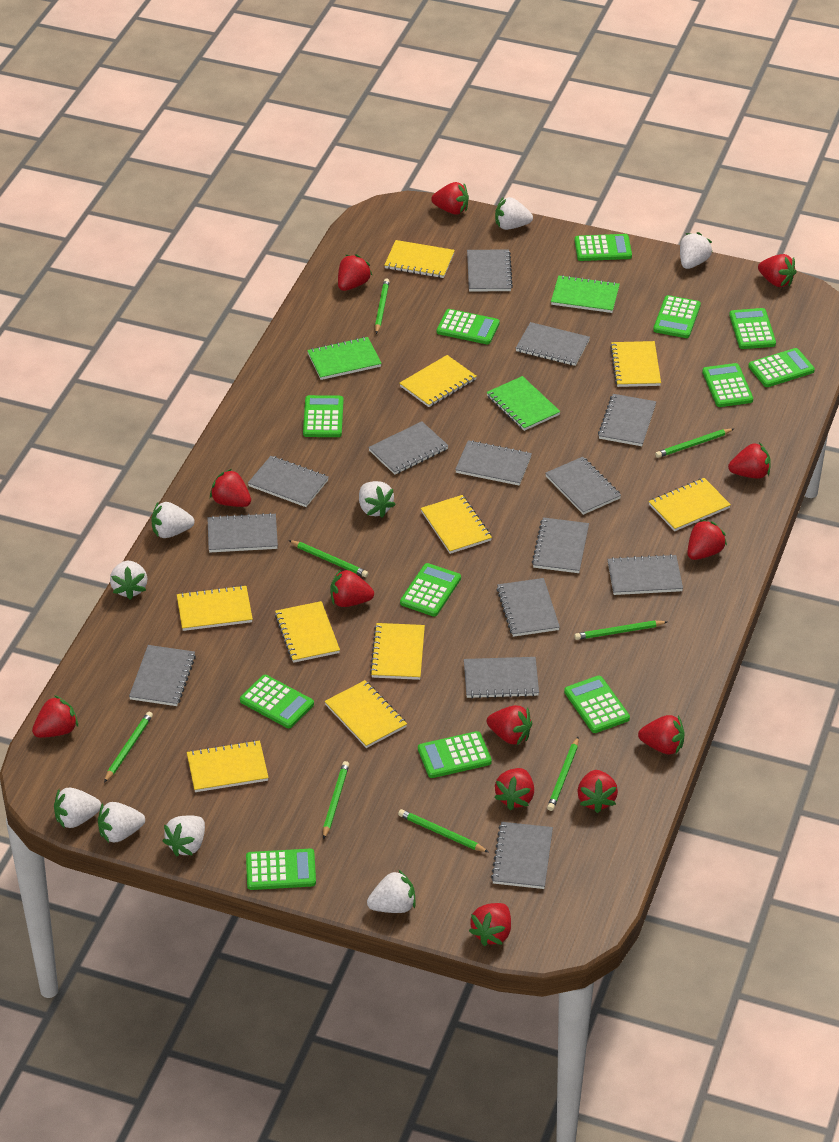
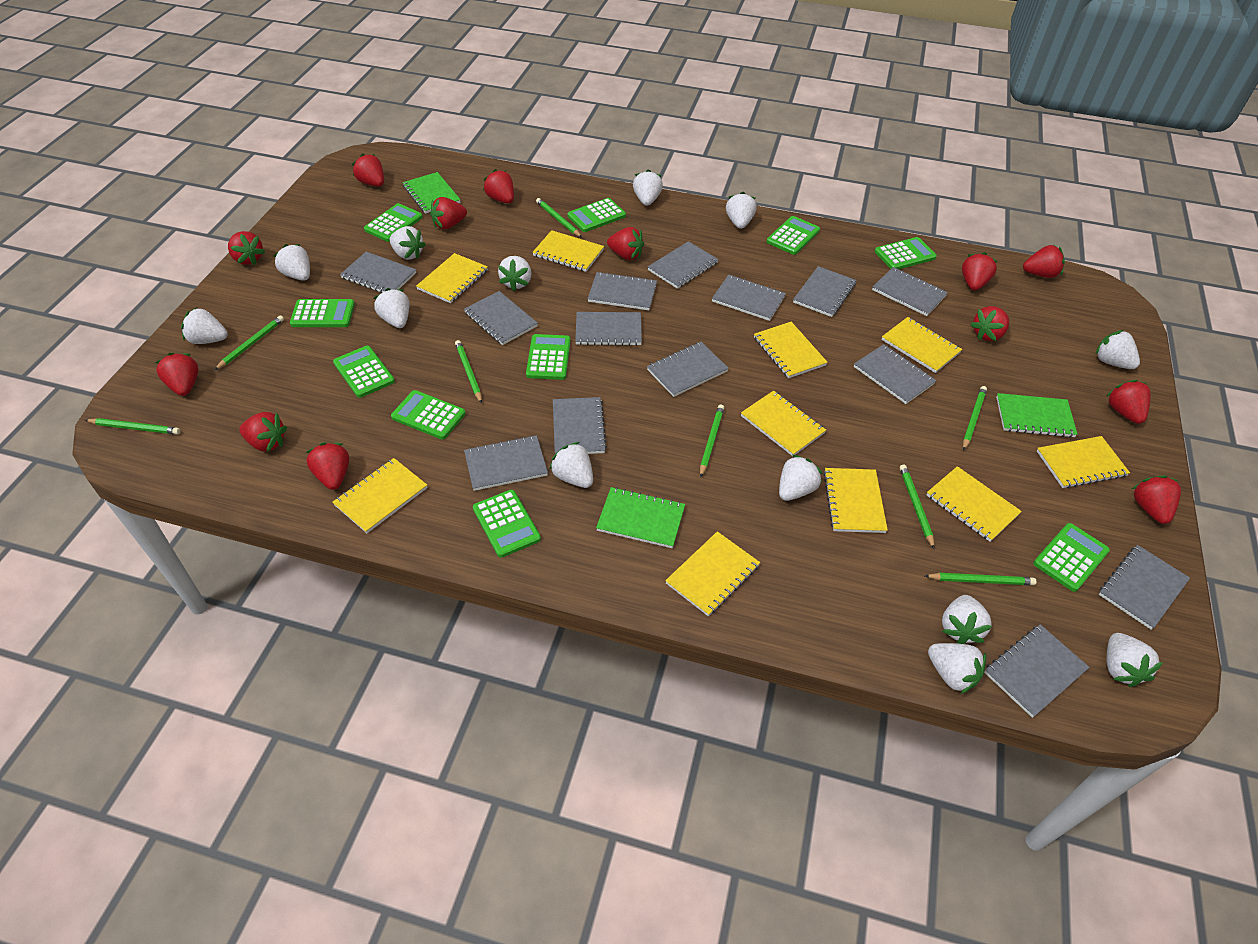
green calculator: 12 -> 10
white strawberry: 9 -> 13

